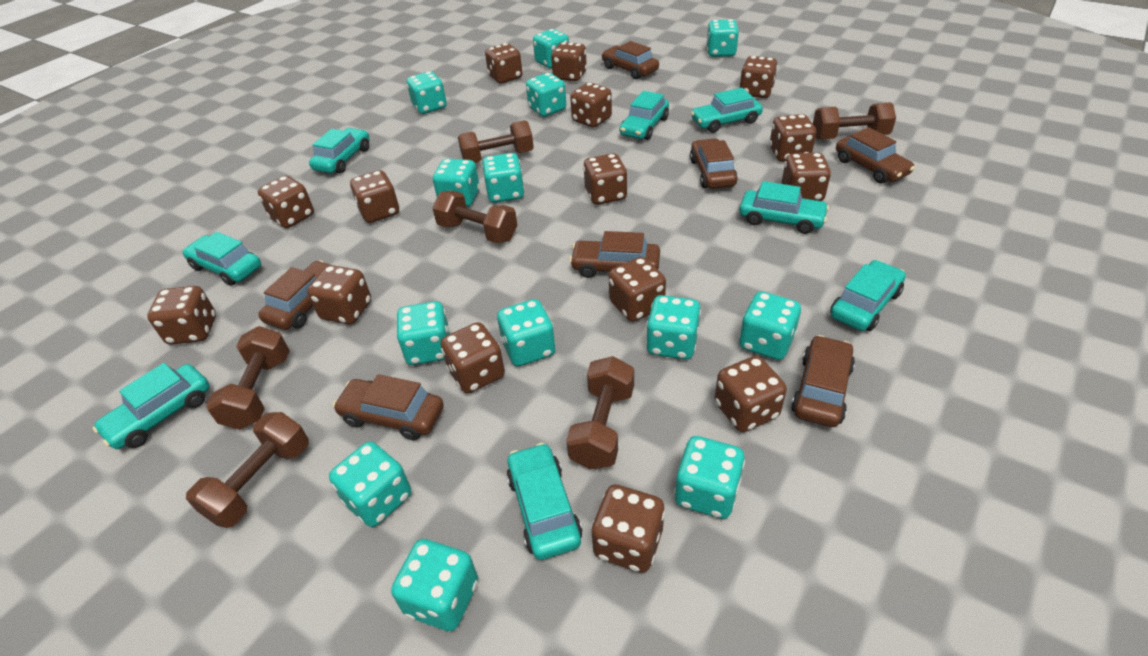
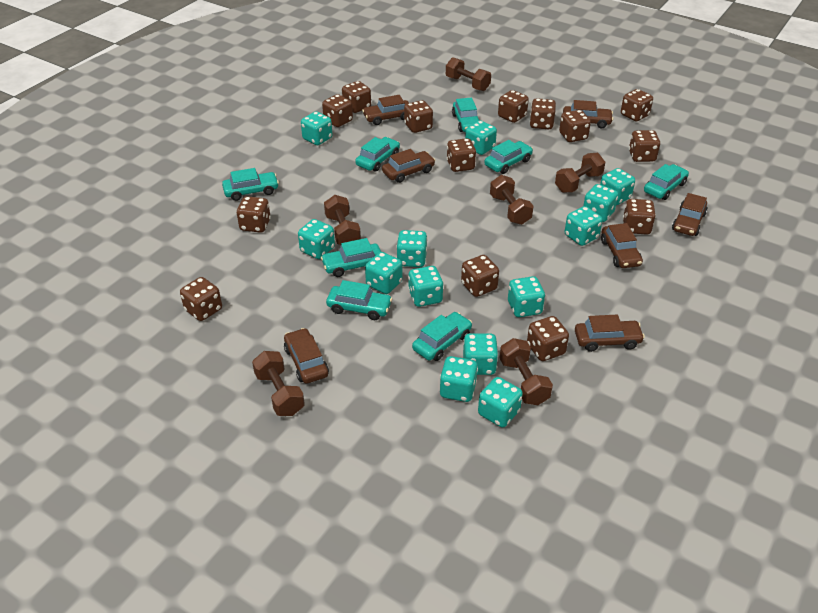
brown dice: 15 -> 14

